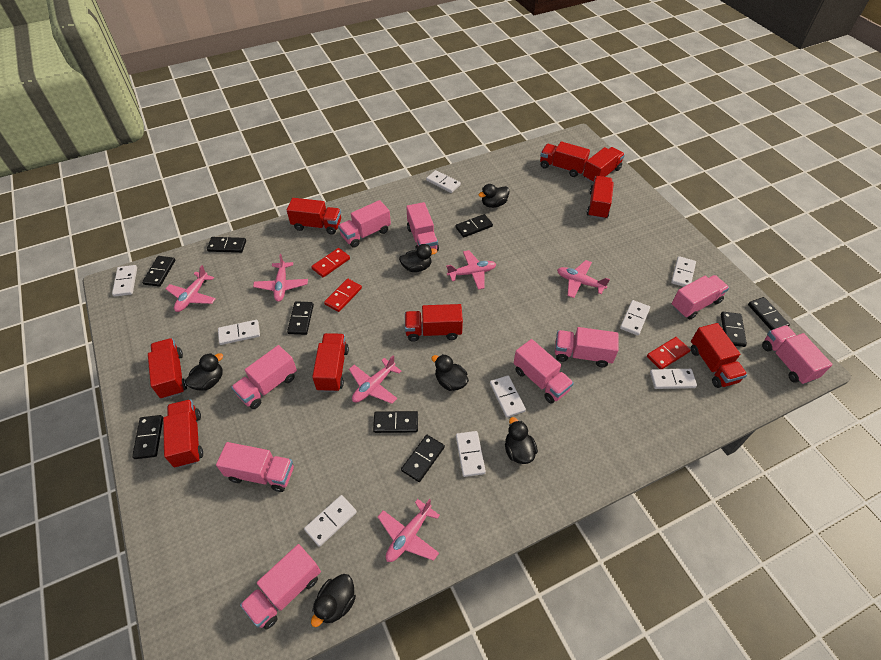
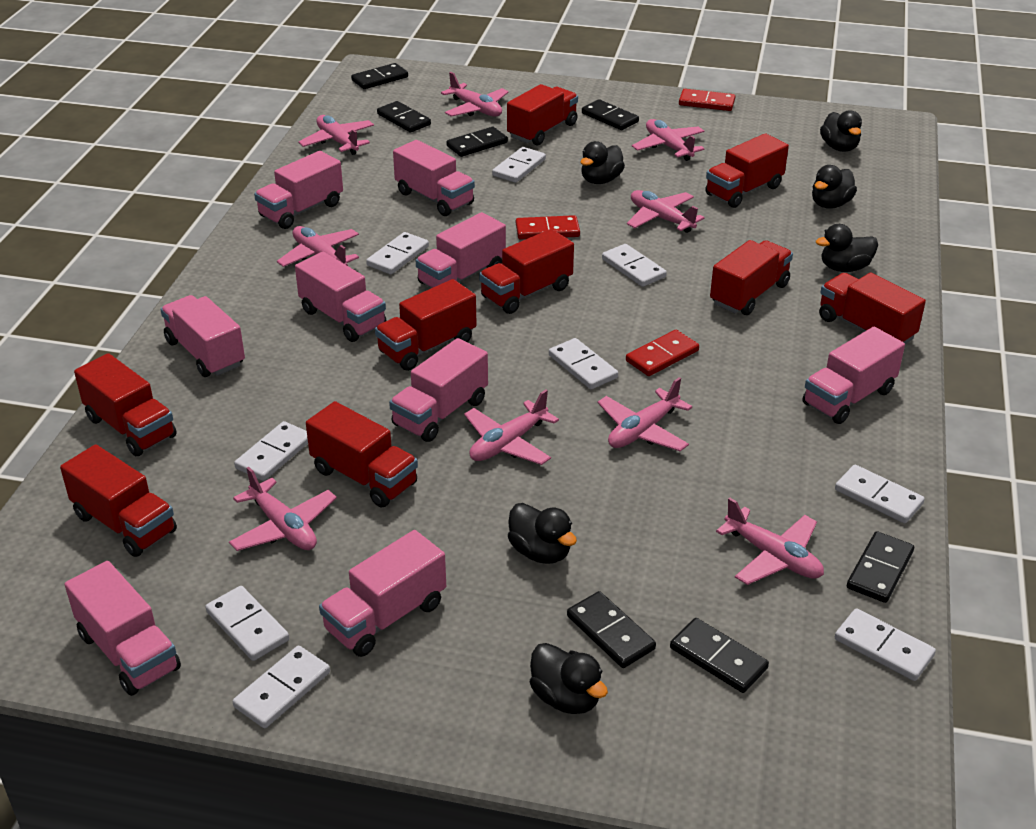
black domino: 9 -> 7
pink plane: 6 -> 9

